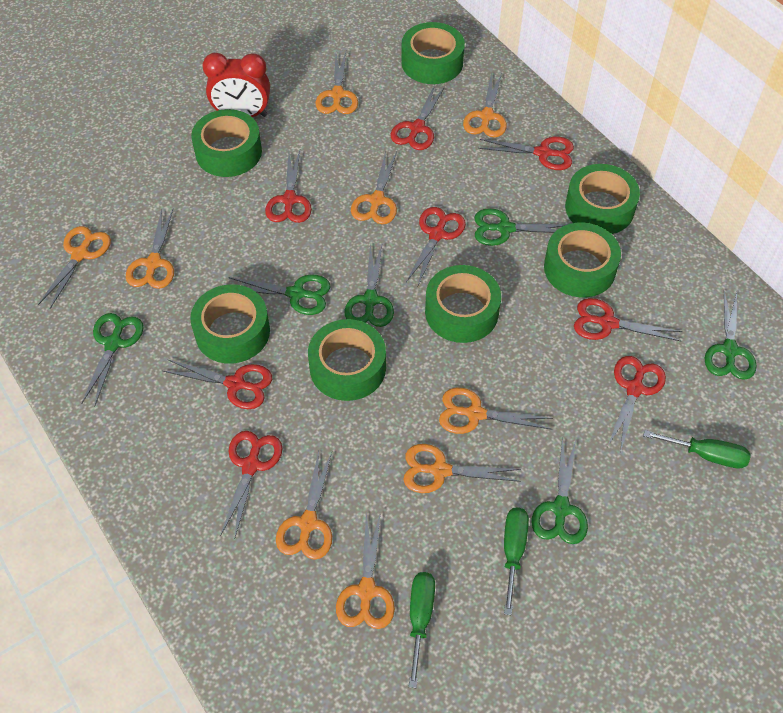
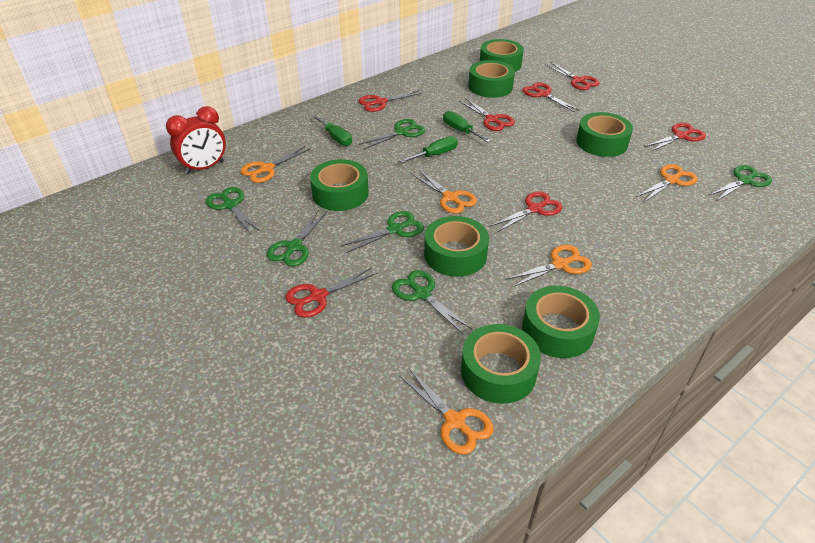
orange scissors: 9 -> 5
red scissors: 8 -> 7

